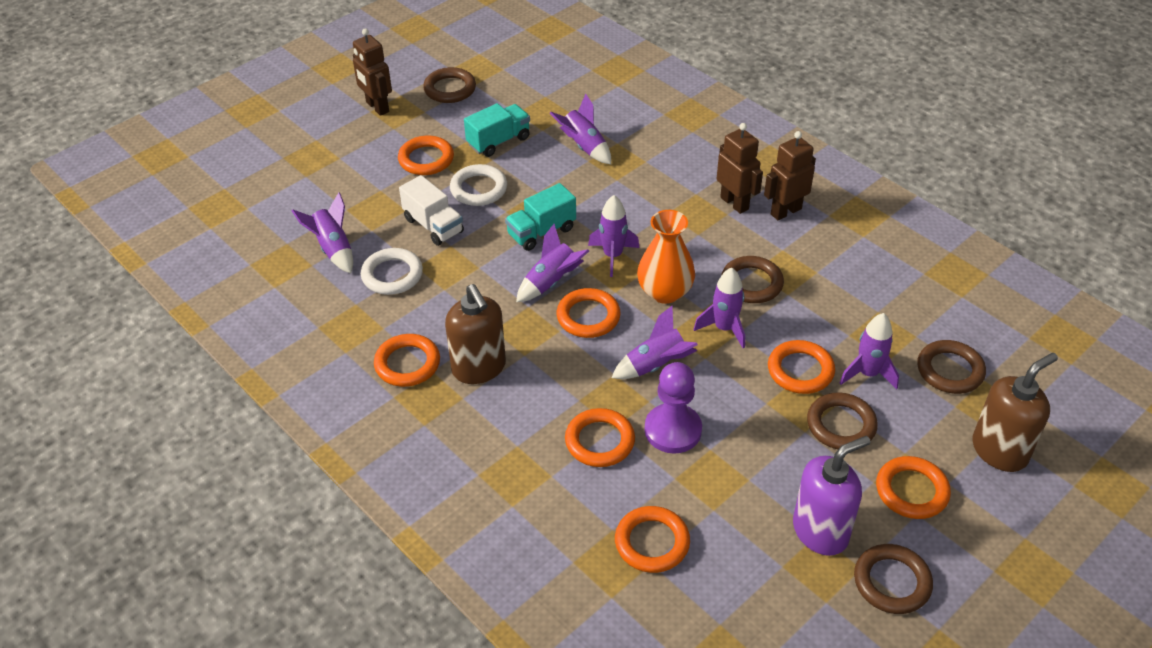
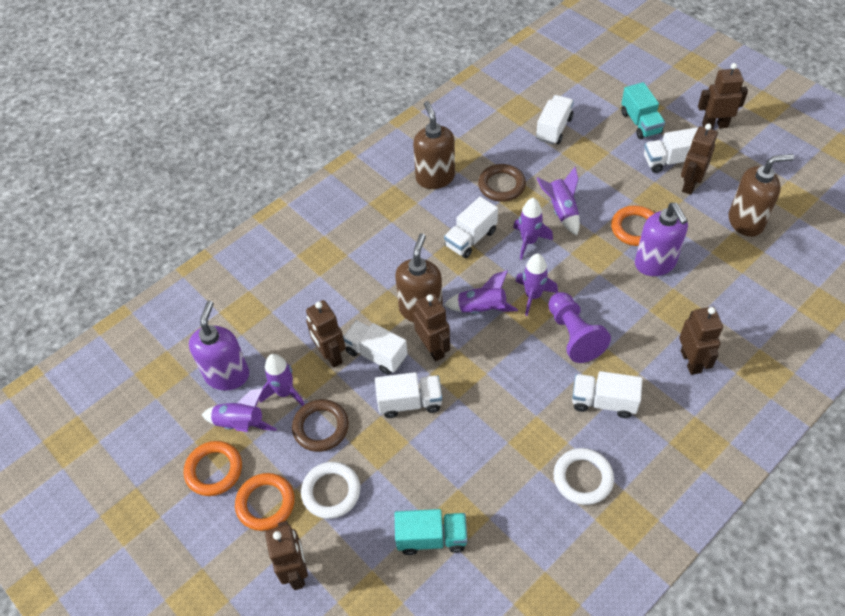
brown ring: 5 -> 2
brown robot: 3 -> 6
brown soap dispenser: 2 -> 3
orange ring: 7 -> 3
orange vase: 1 -> 0
purple rocket: 7 -> 6
purple soap dispenser: 1 -> 2
white truck: 1 -> 6

